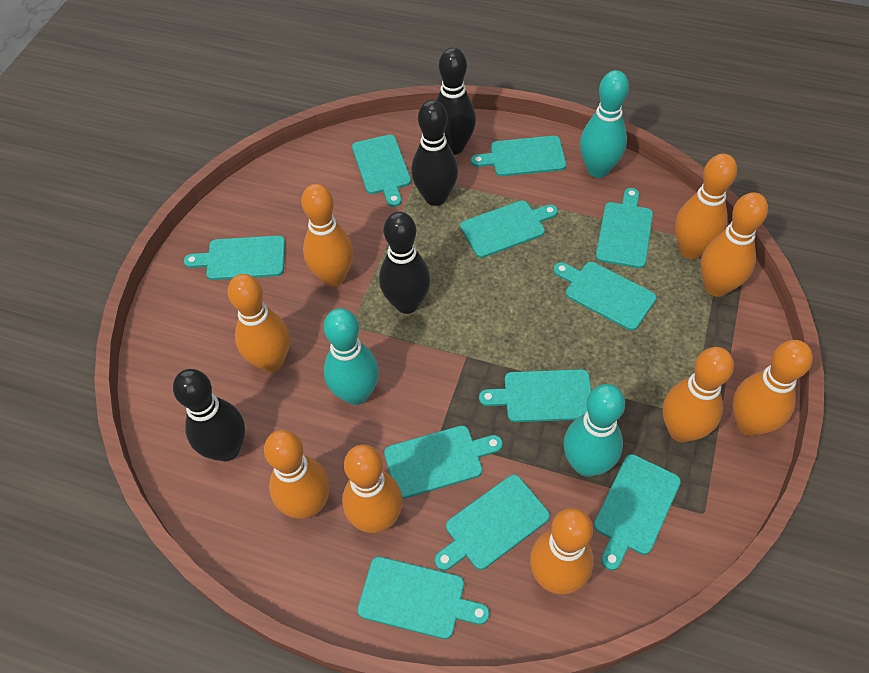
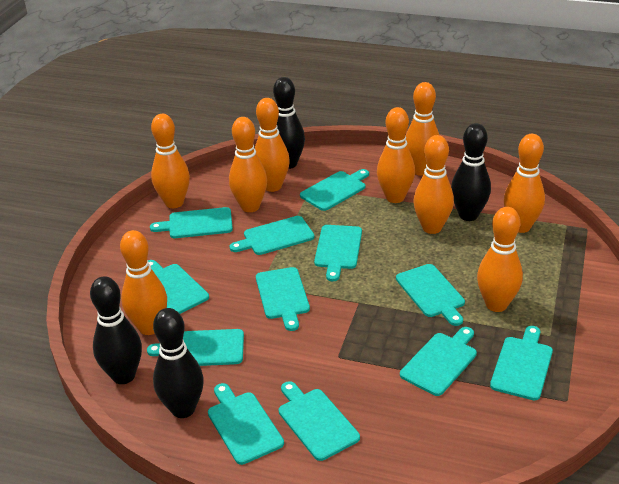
turquoise bowling pin: 3 -> 0
turquoise cutting board: 11 -> 12

